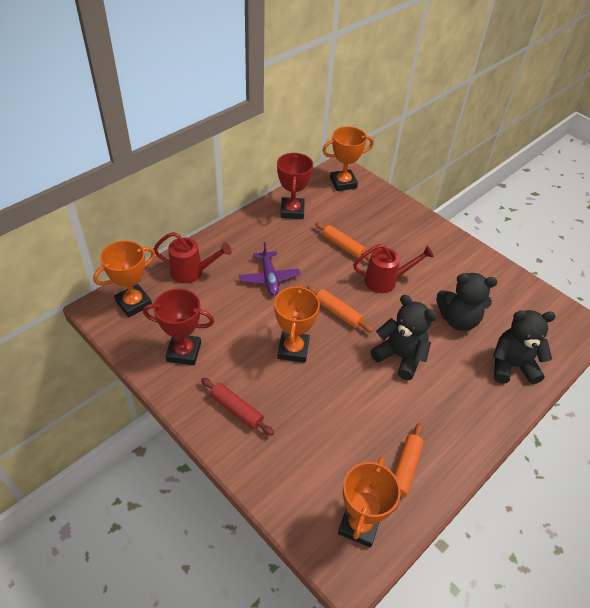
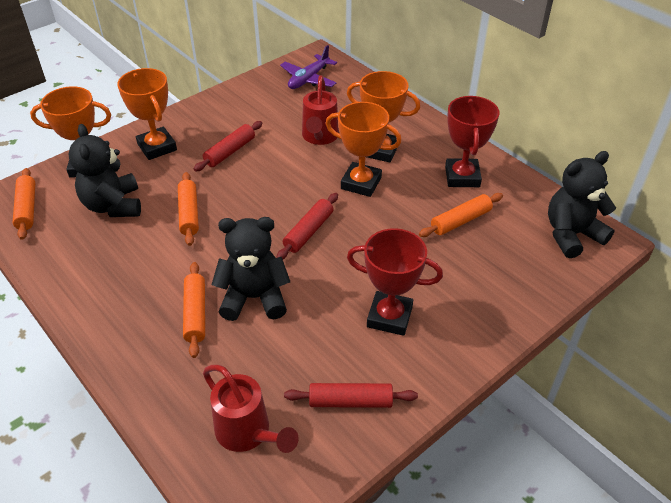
orange rolling pin: 3 -> 4
red rolling pin: 1 -> 3

